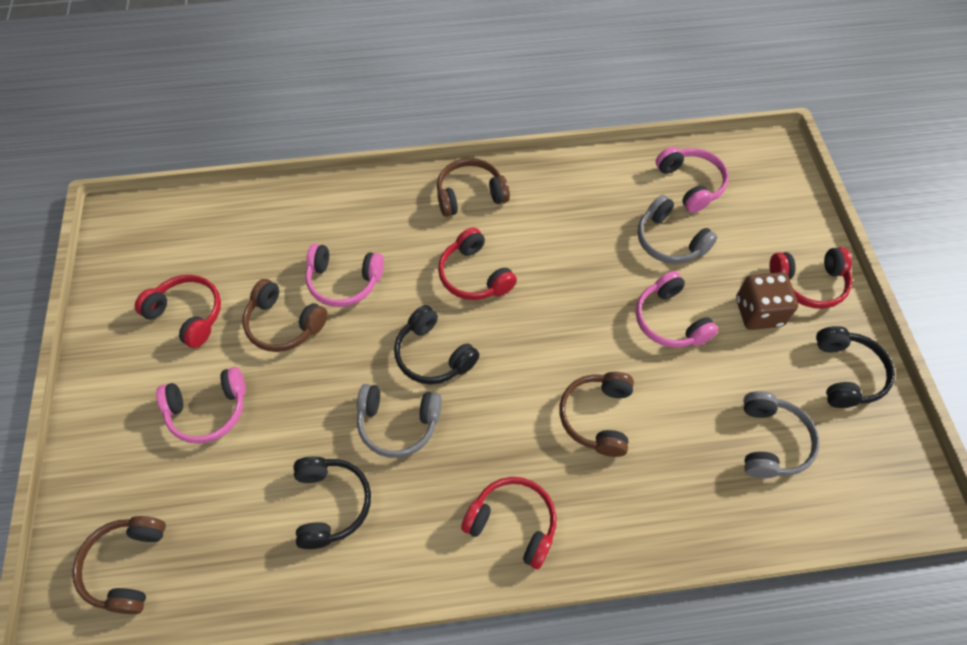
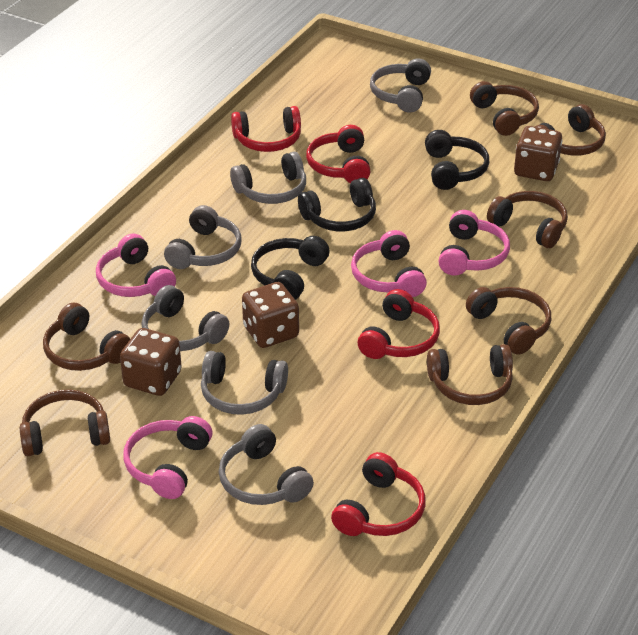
brown dice: 1 -> 3
brown headphones: 4 -> 7
grey headphones: 3 -> 6

